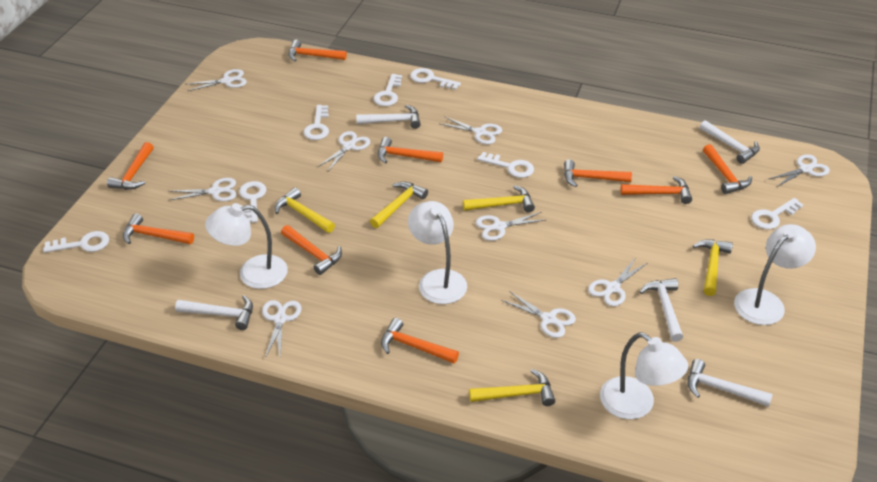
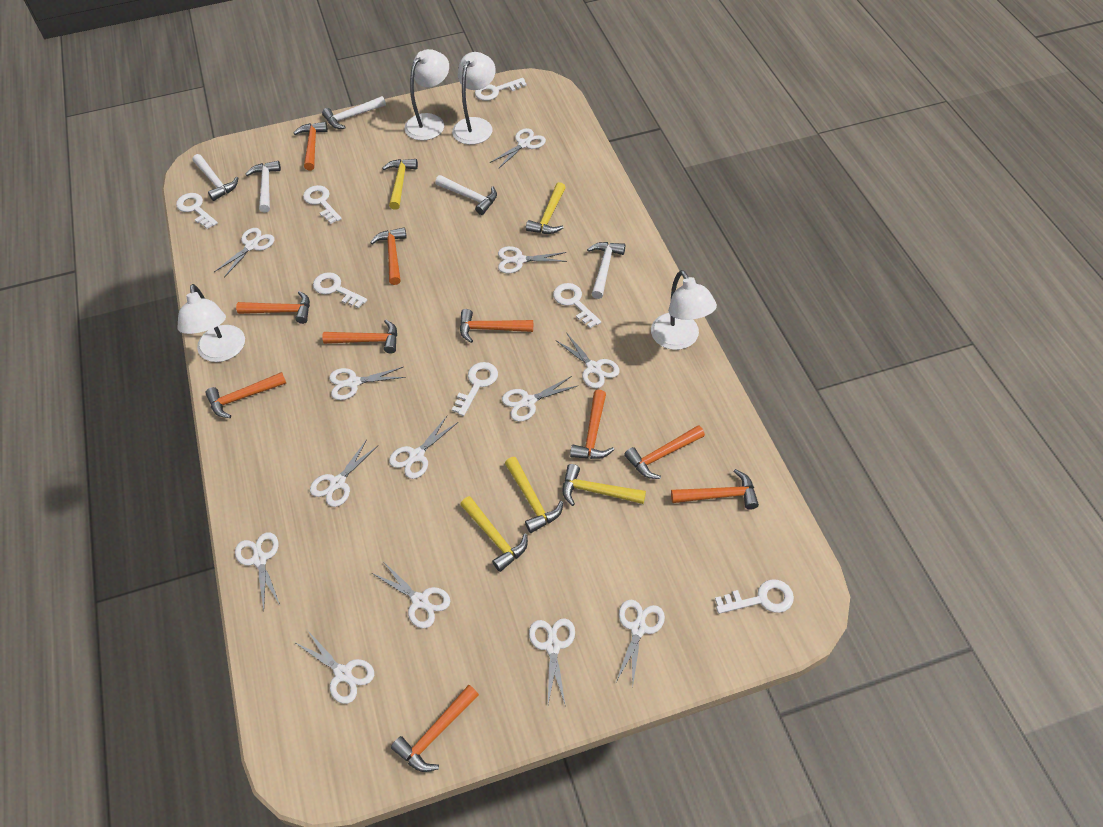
orange hammer: 9 -> 10
white scissors: 9 -> 13

